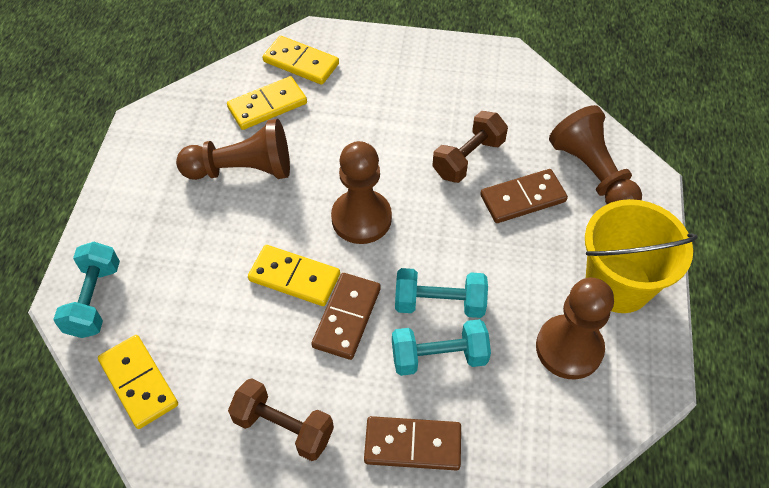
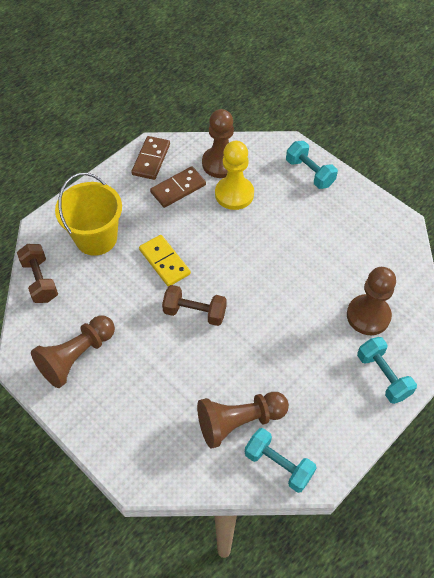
brown domino: 3 -> 2
yellow domino: 4 -> 1
yellow pawn: 0 -> 1

